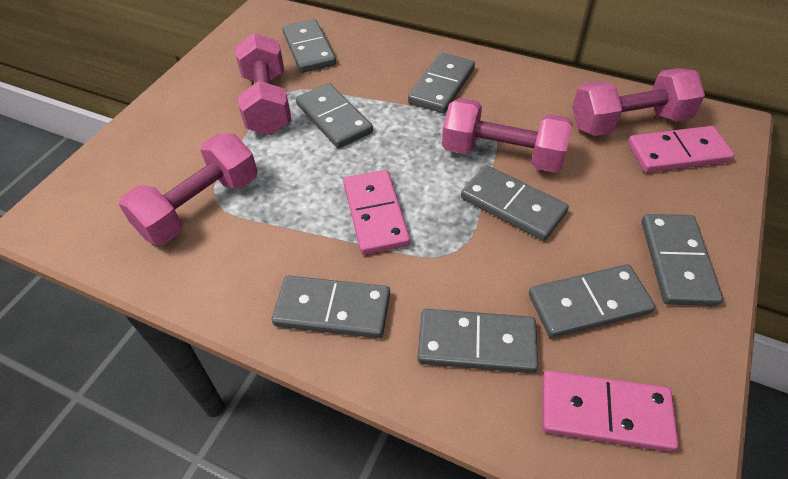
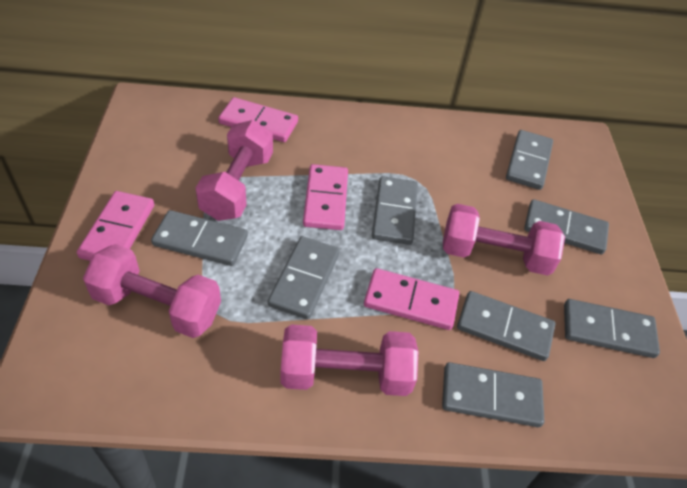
pink domino: 3 -> 4

